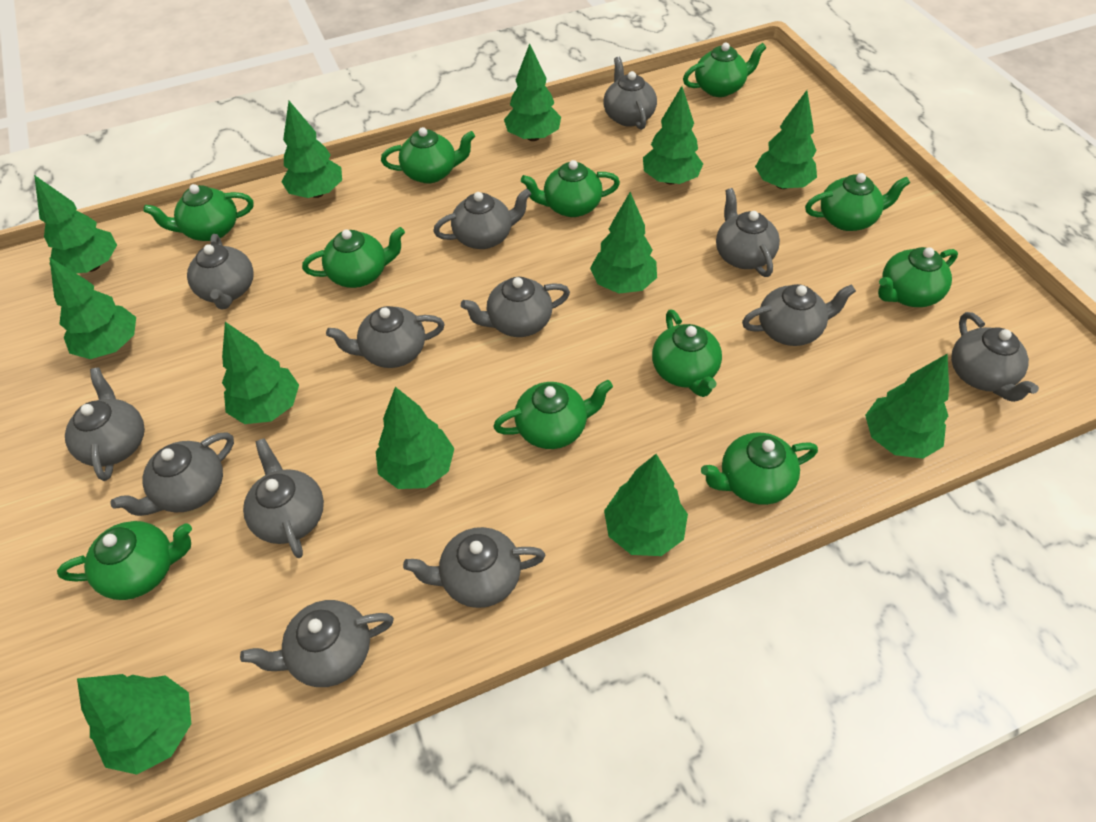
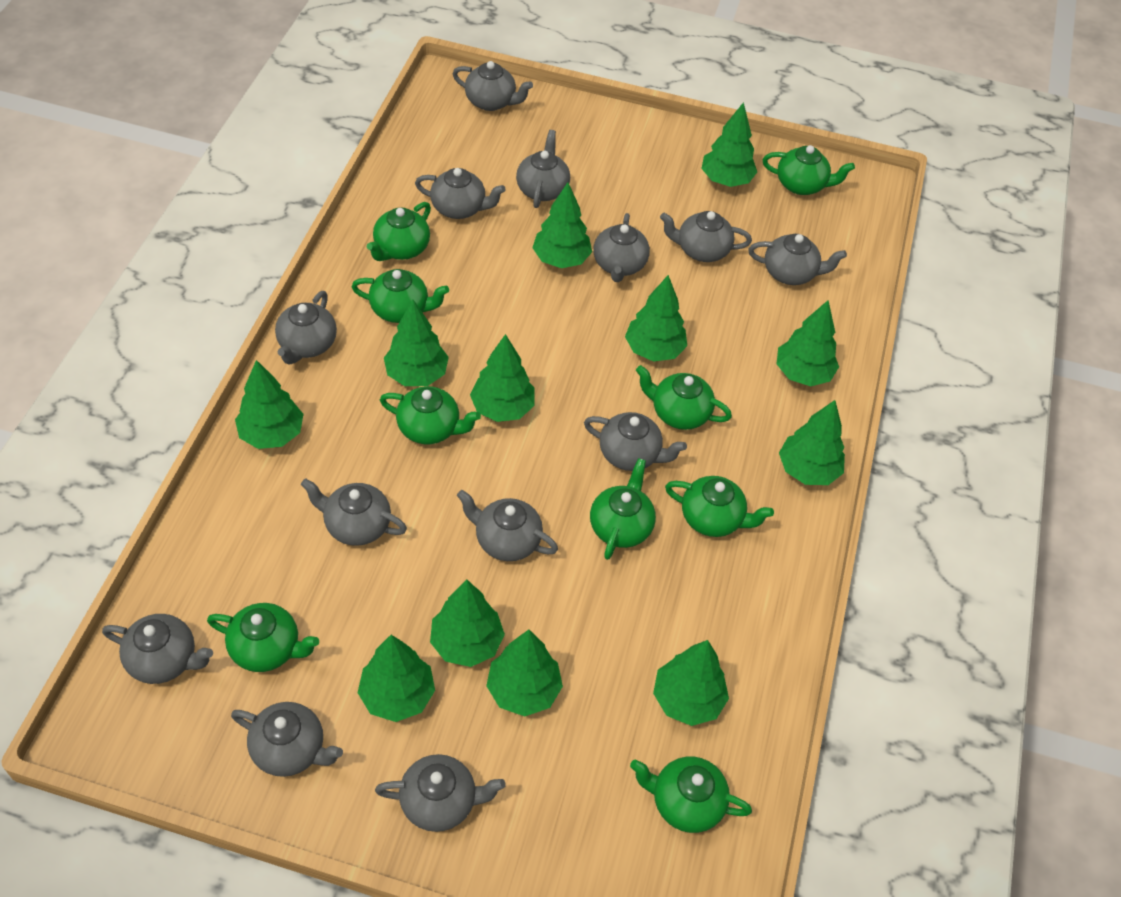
green teapot: 11 -> 9

